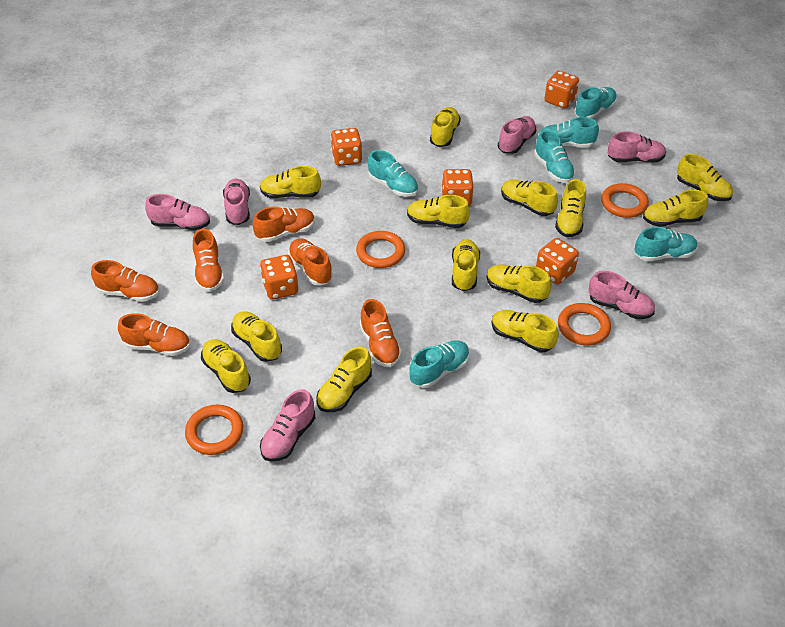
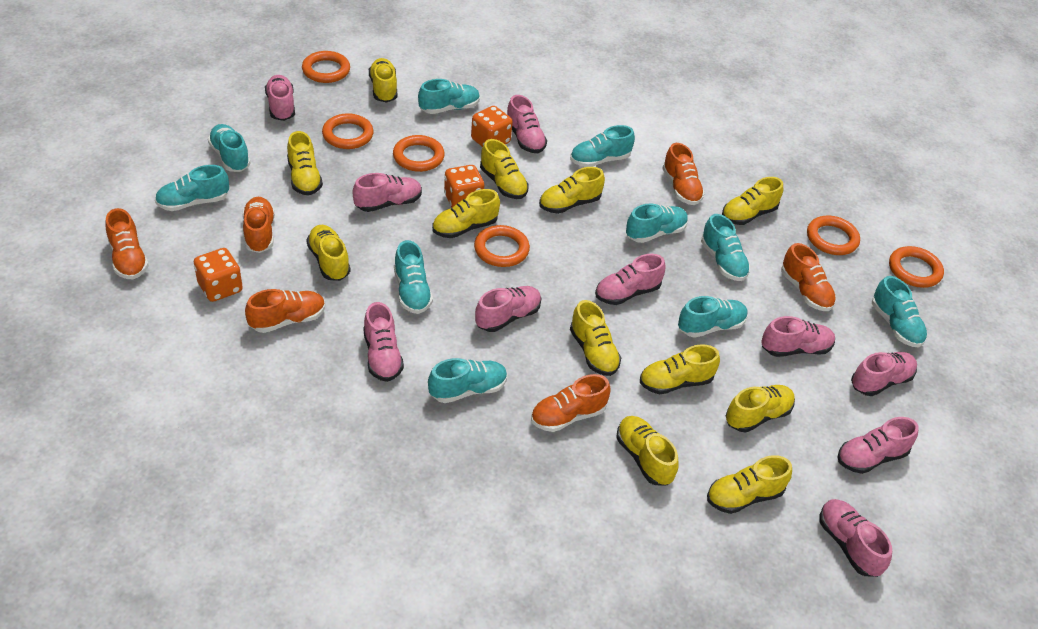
orange dice: 5 -> 3
orange ring: 4 -> 6
pink shoe: 6 -> 10
turquoise shoe: 6 -> 10
yellow shoe: 13 -> 12

